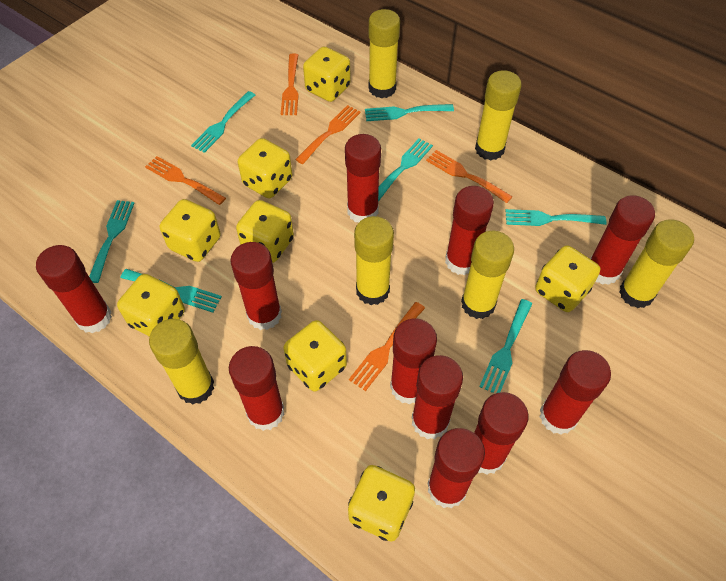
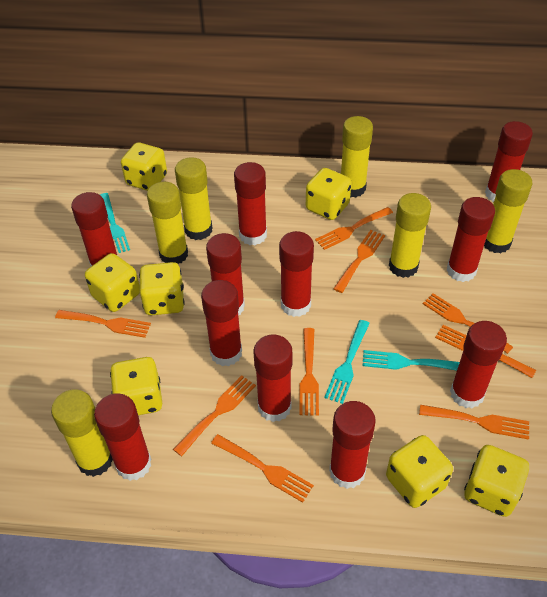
orange fork: 5 -> 9
turquoise fork: 7 -> 3
yellow dice: 8 -> 7

